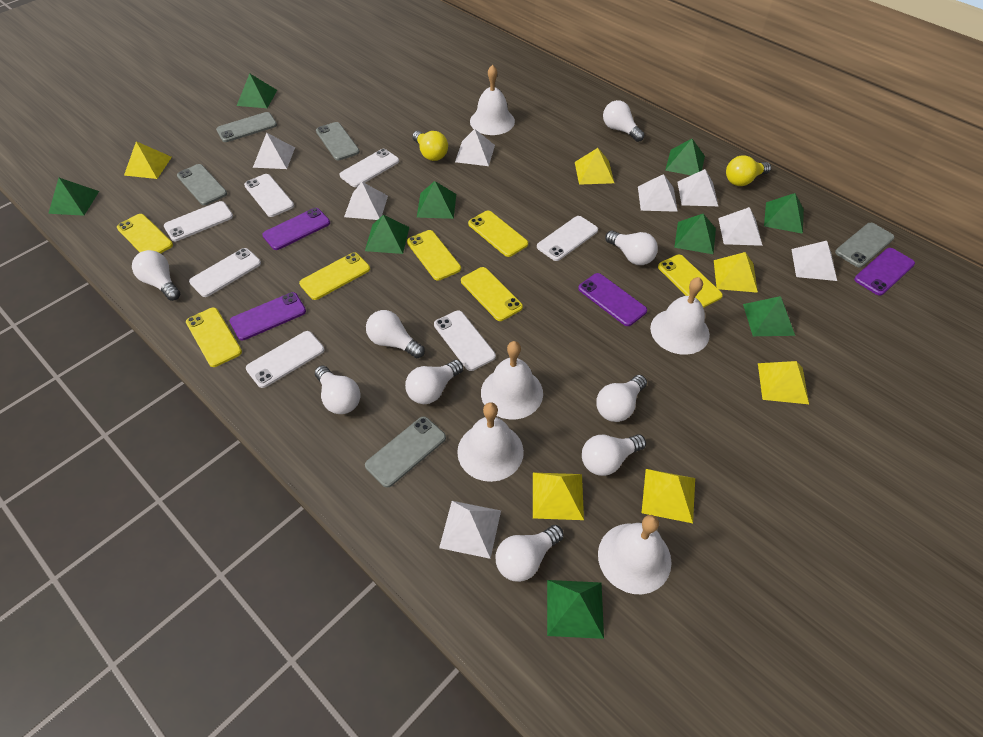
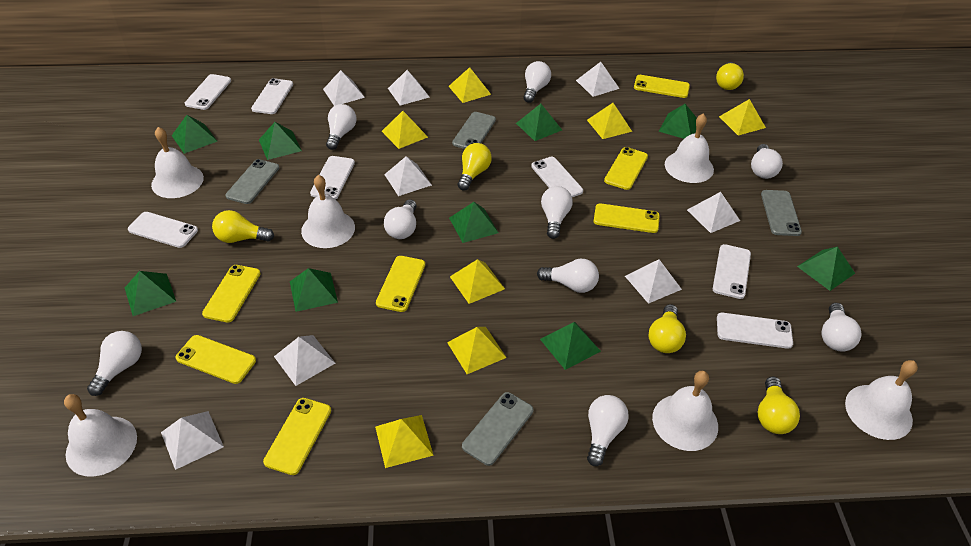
grey phone: 5 -> 4
purple phone: 4 -> 0
white bell: 5 -> 6
yellow light bulb: 2 -> 5
yellow pyramid: 6 -> 7

